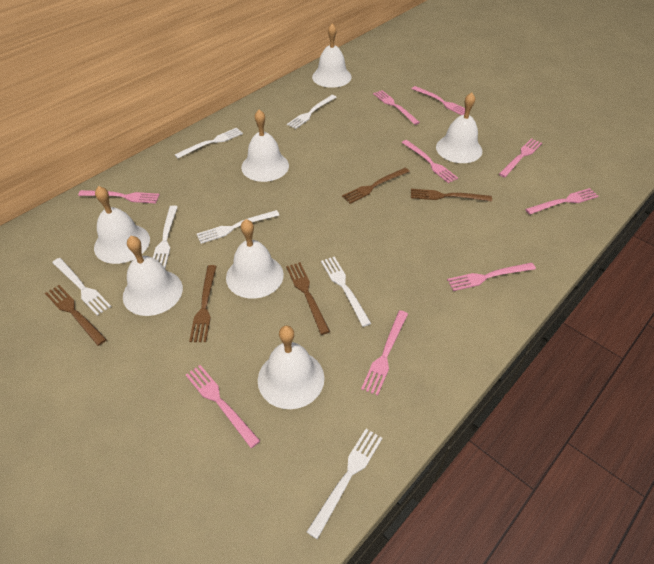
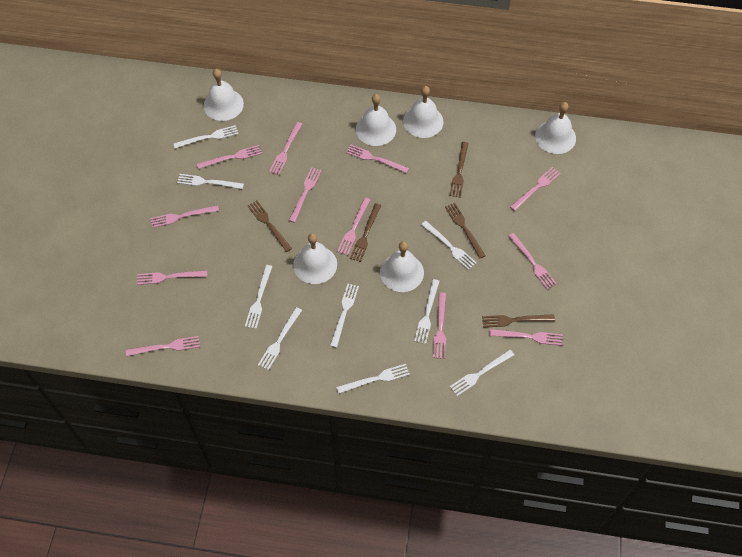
pink fork: 9 -> 12
white bell: 7 -> 6
white fork: 7 -> 9

